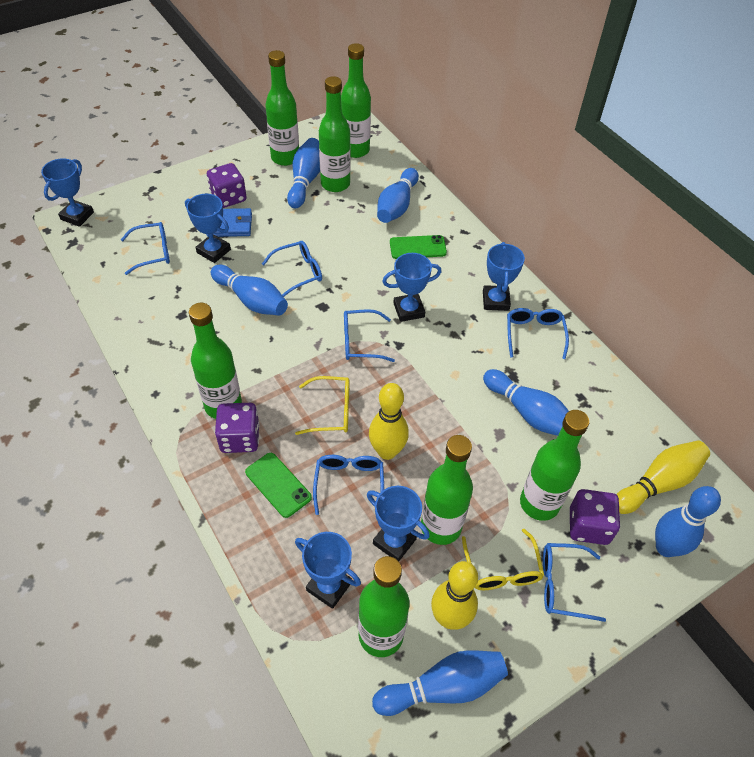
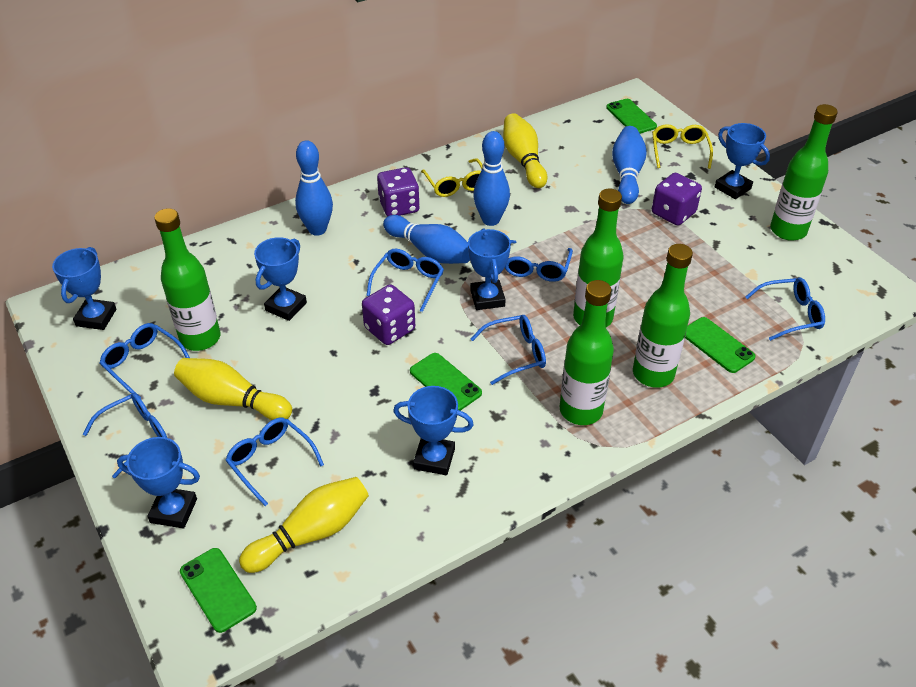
blue bowling pin: 6 -> 4
blue glasses: 6 -> 7
blue wallet: 1 -> 0
green bottle: 7 -> 5
green phone: 2 -> 4

